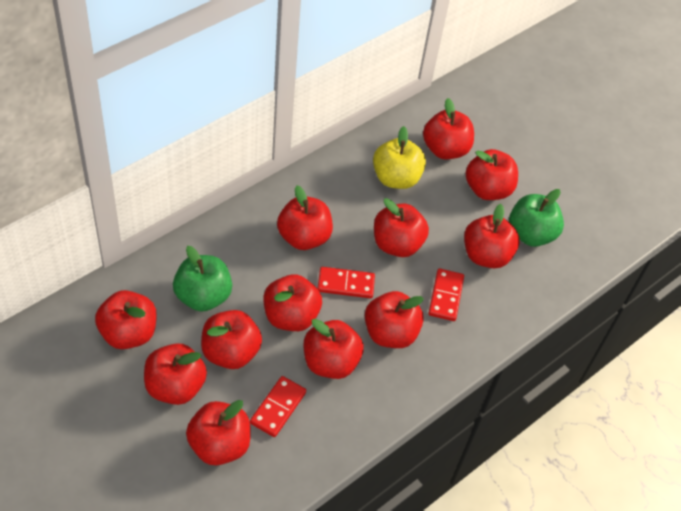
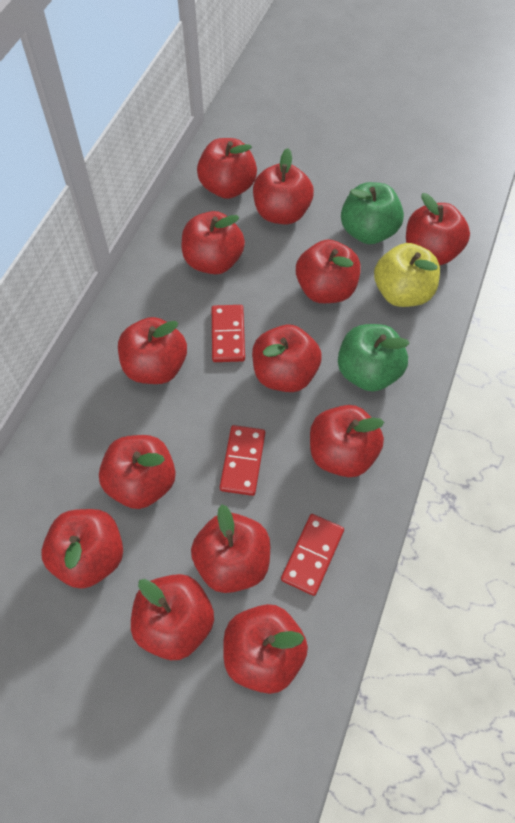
red apple: 12 -> 13

